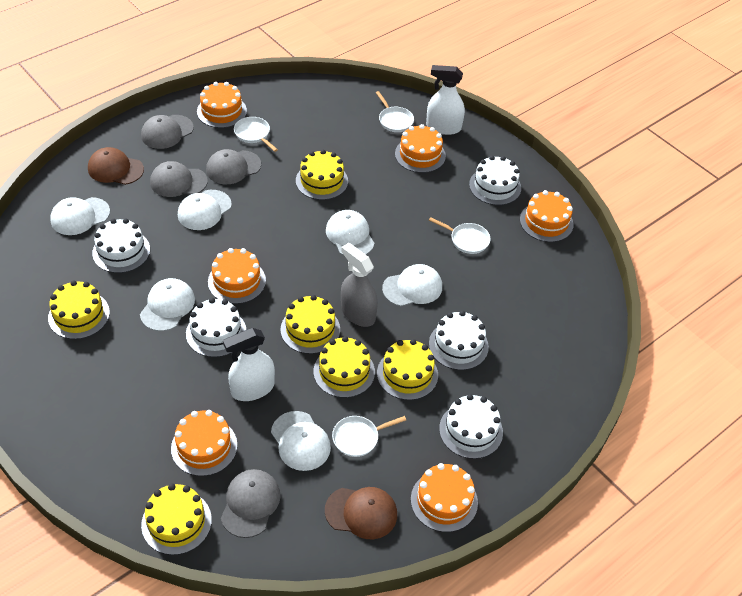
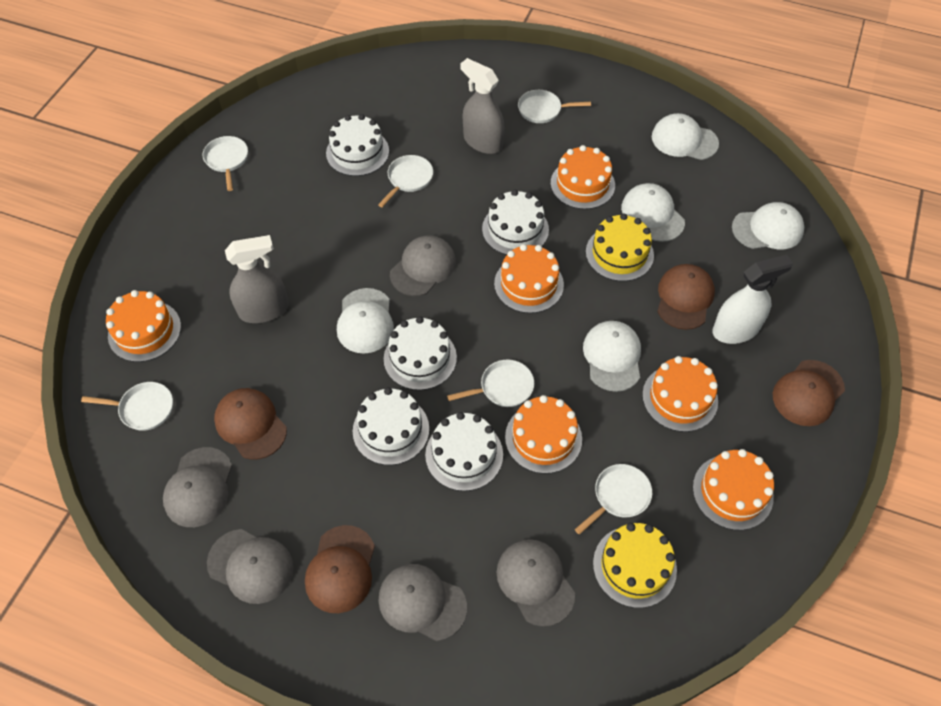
brown cap: 2 -> 4
grey cap: 4 -> 5
grey spray bottle: 1 -> 2
white cap: 6 -> 5
white pan: 4 -> 6
white spray bottle: 2 -> 1
yellow cake: 6 -> 2

